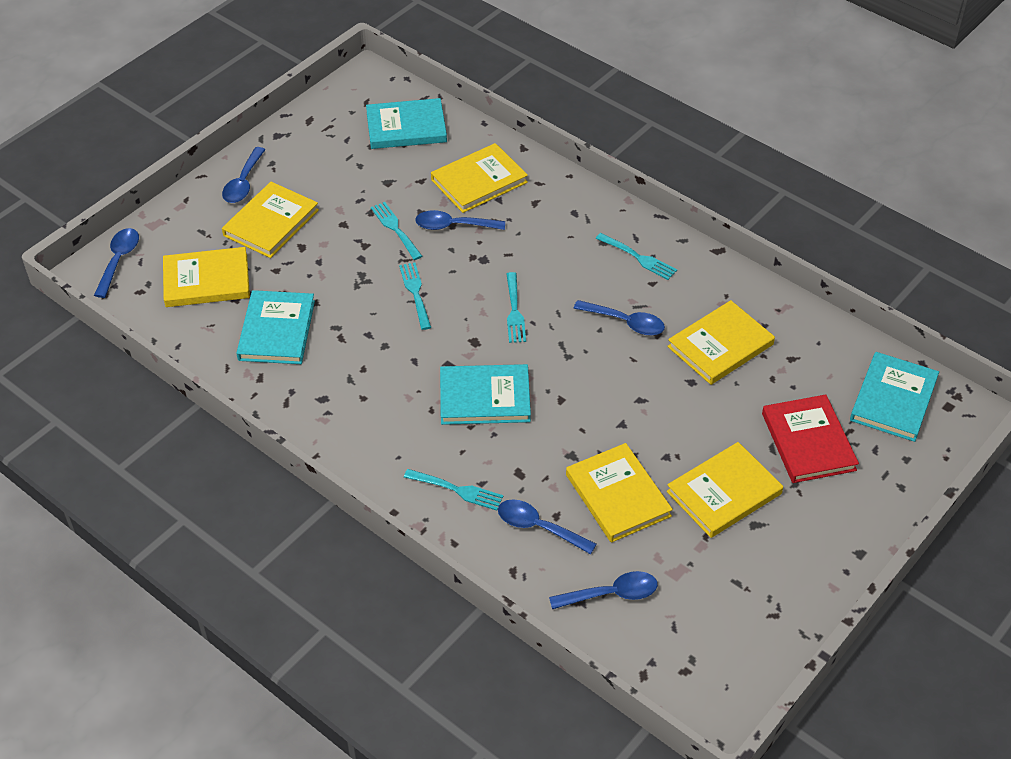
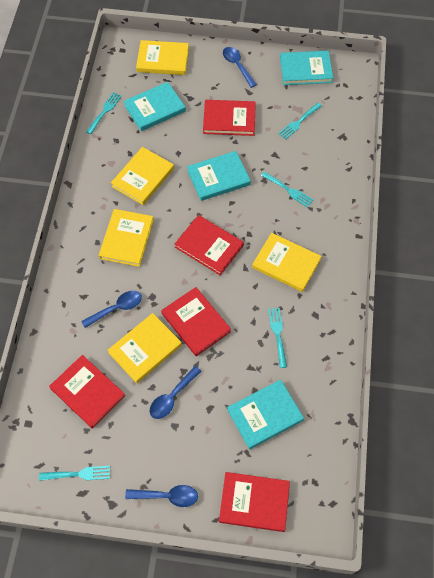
blue spoon: 6 -> 4
red book: 1 -> 5
yellow book: 6 -> 5

